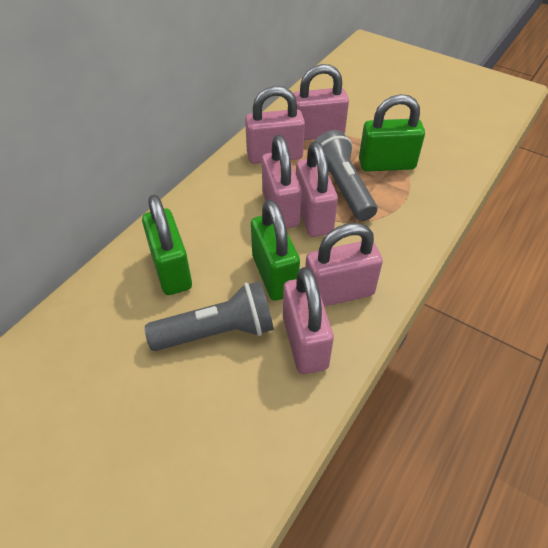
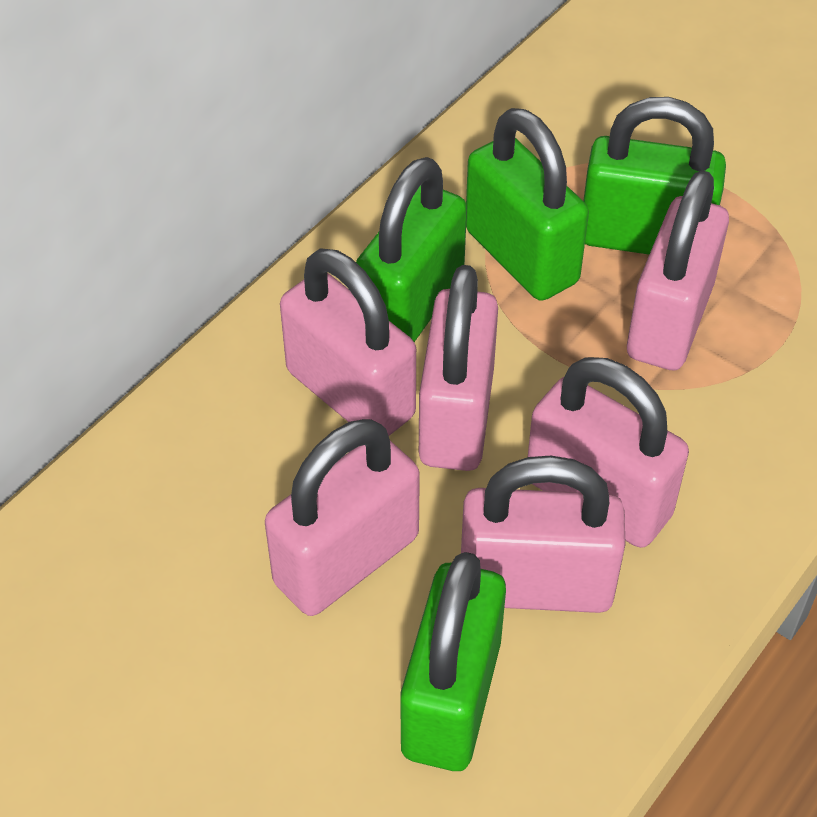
green padlock: 3 -> 4
grey flashlight: 2 -> 0

